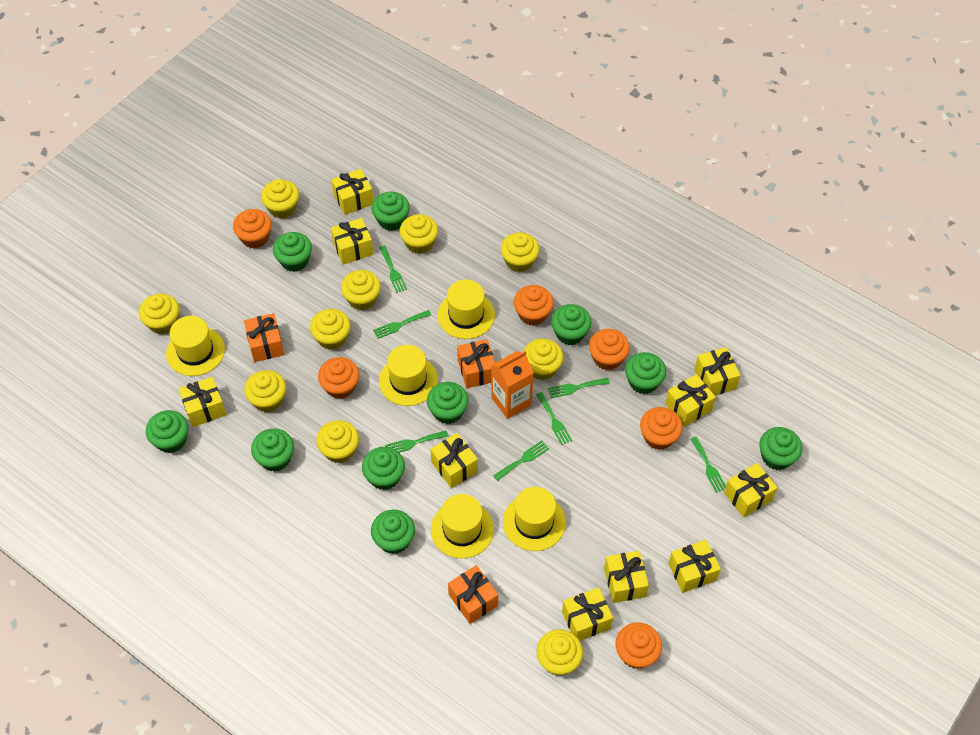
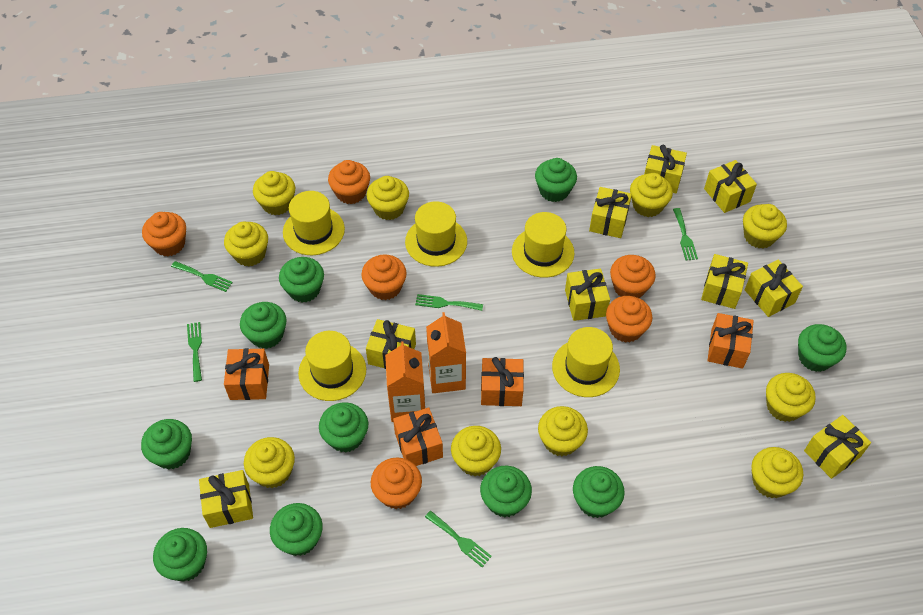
green fork: 7 -> 5
orange carton: 1 -> 2
orange gift: 3 -> 4
yellow gift: 10 -> 9

